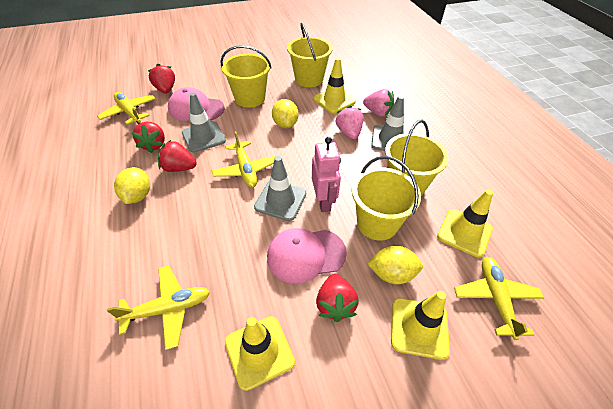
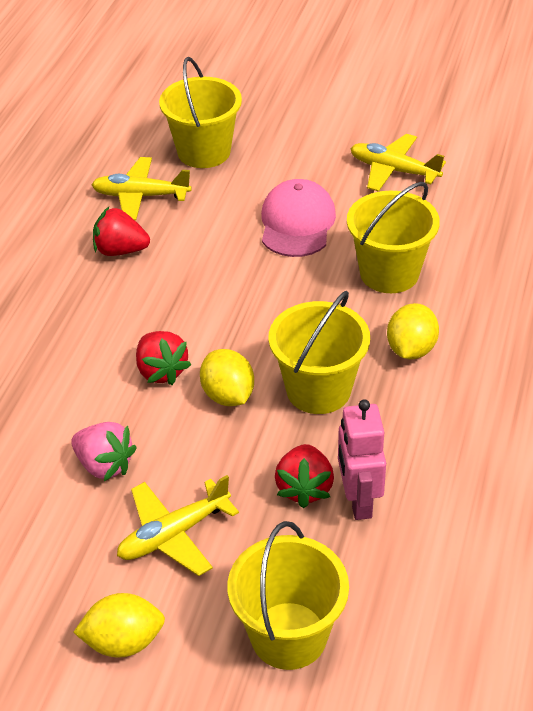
grey traffic cone: 3 -> 0
pink cap: 2 -> 1
pink strawberry: 2 -> 1
red strawberry: 4 -> 3
yellow plane: 4 -> 3
yellow traffic cone: 4 -> 0

